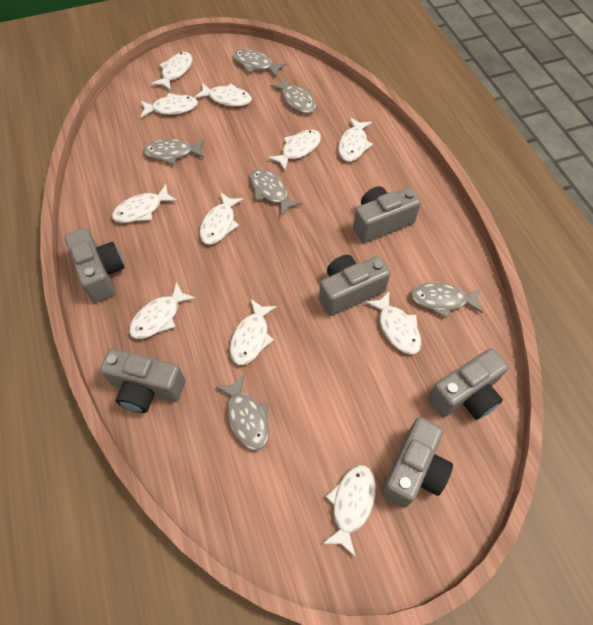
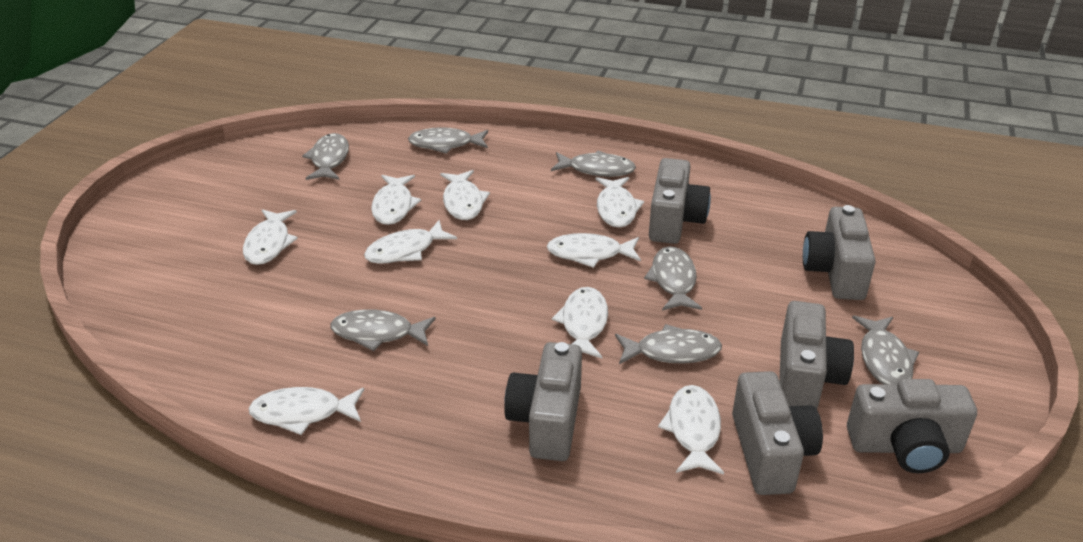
grey fish: 6 -> 7
white fish: 11 -> 9

